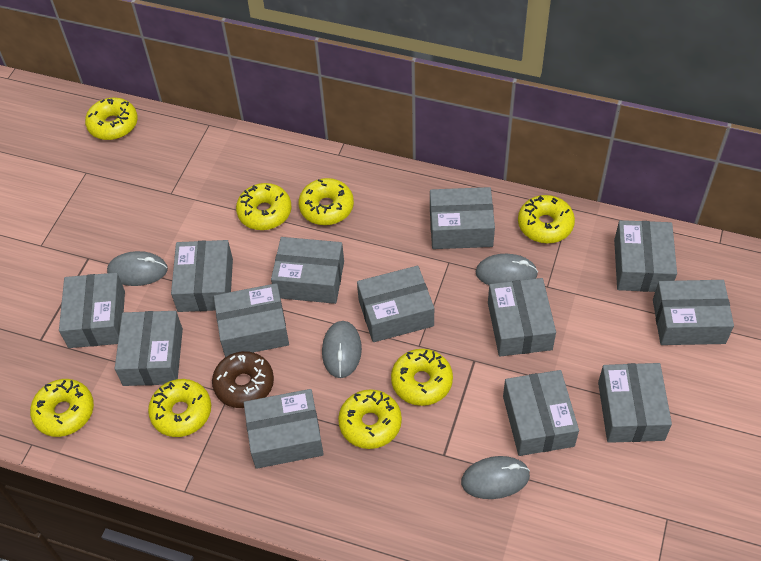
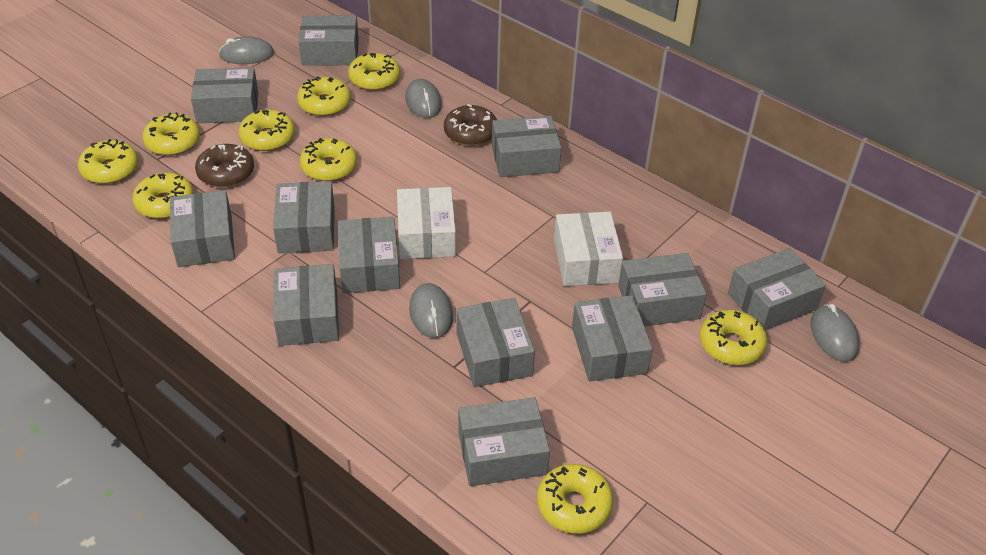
brown donut: 1 -> 2
grey box: 13 -> 12
white box: 0 -> 2
yellow donut: 8 -> 9

